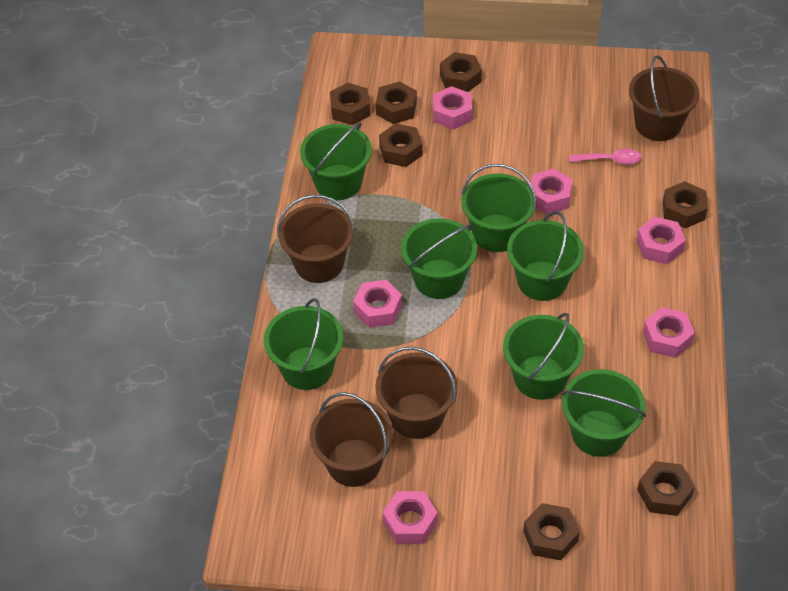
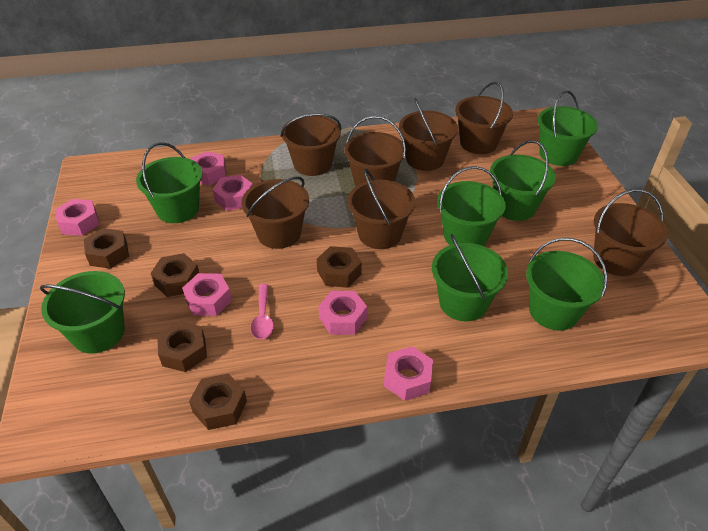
brown bucket: 4 -> 7
brown nut: 7 -> 5

